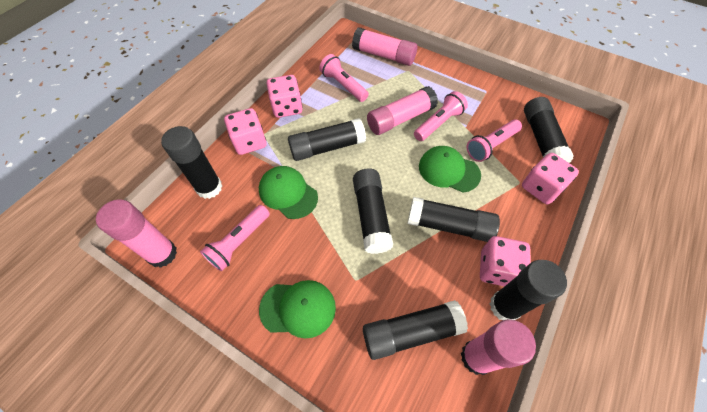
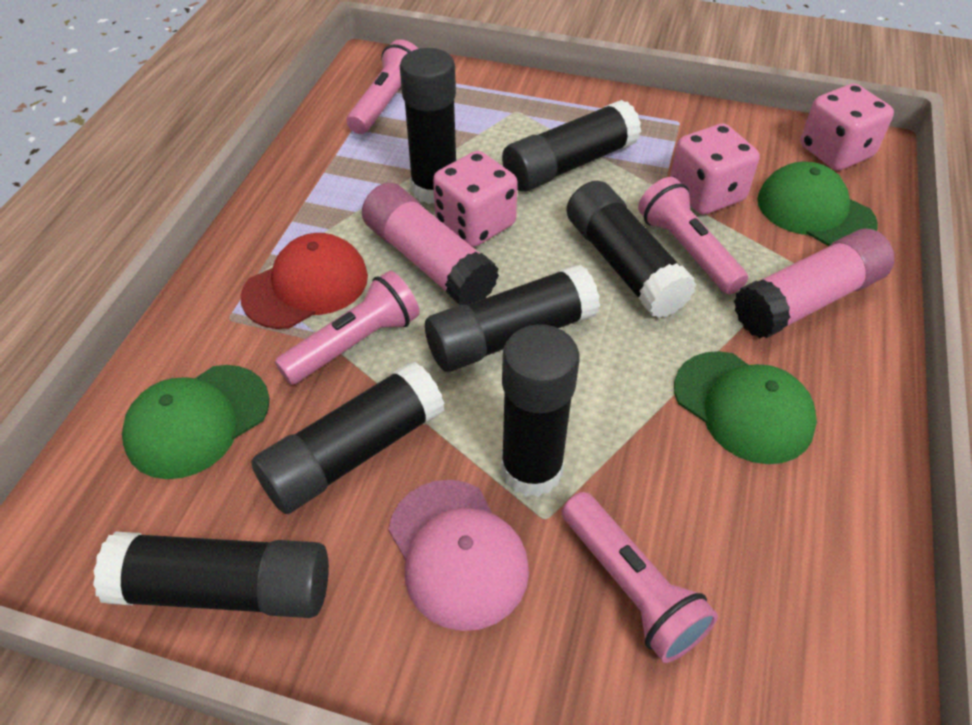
pink cap: 0 -> 1
pink dice: 4 -> 3
pink glue stick: 4 -> 2
red cap: 0 -> 1

